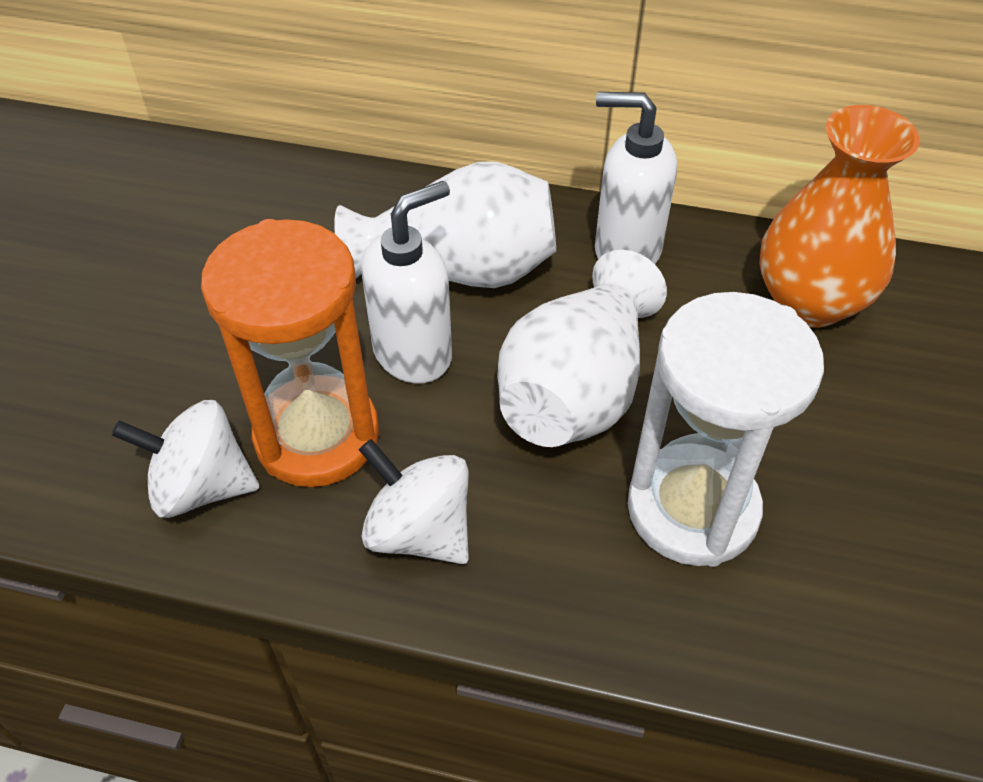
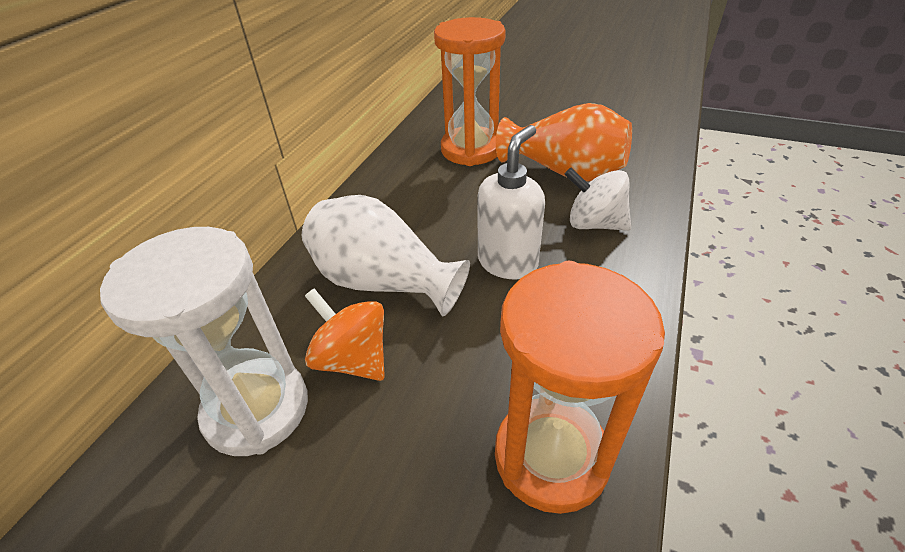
orange hourglass: 1 -> 2
orange spinning top: 0 -> 1
white soap dispenser: 2 -> 1
white spinning top: 2 -> 1
white vase: 2 -> 1

